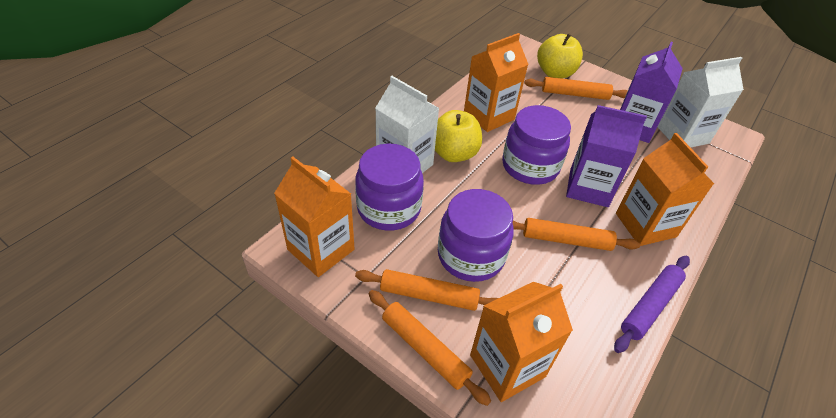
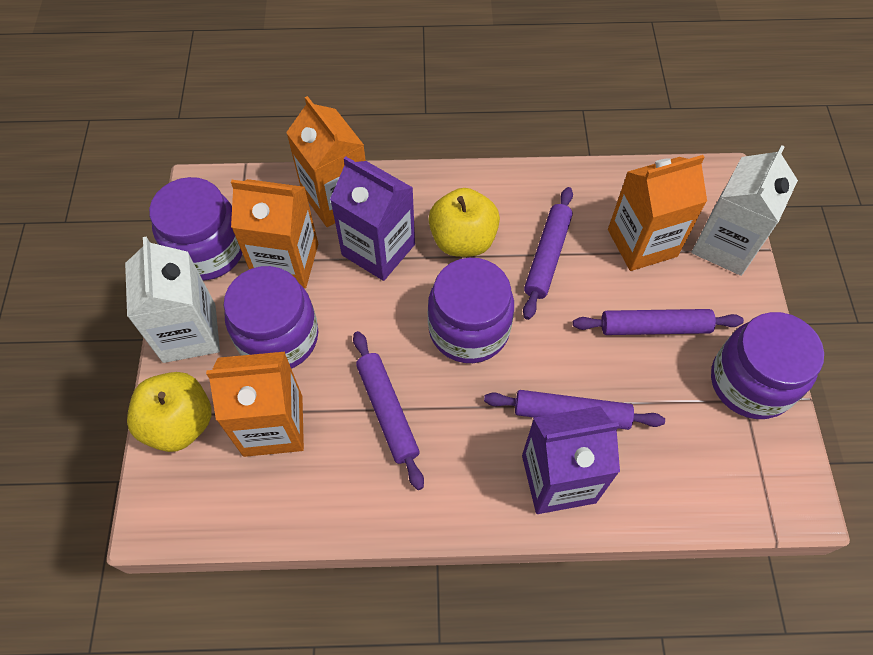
orange rolling pin: 4 -> 0
purple jar: 3 -> 4
purple rolling pin: 1 -> 4

